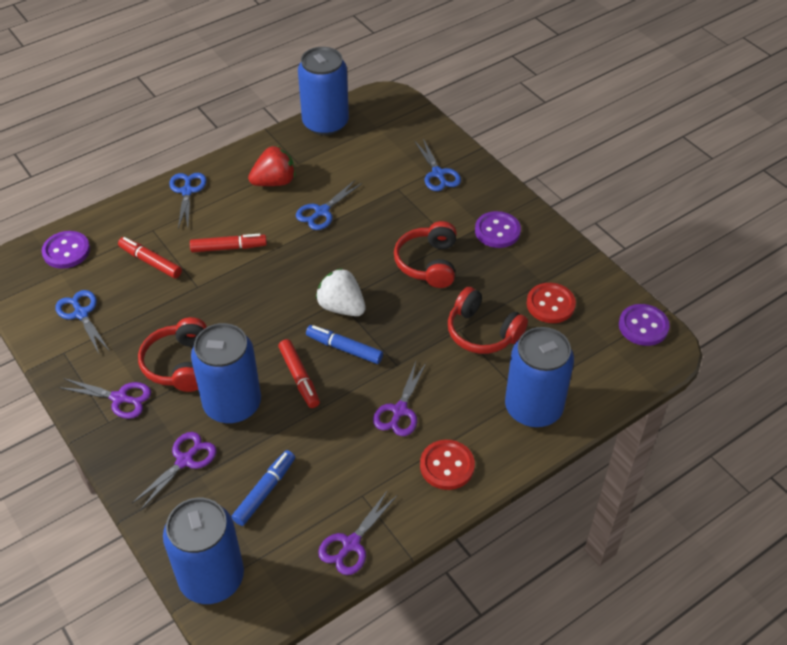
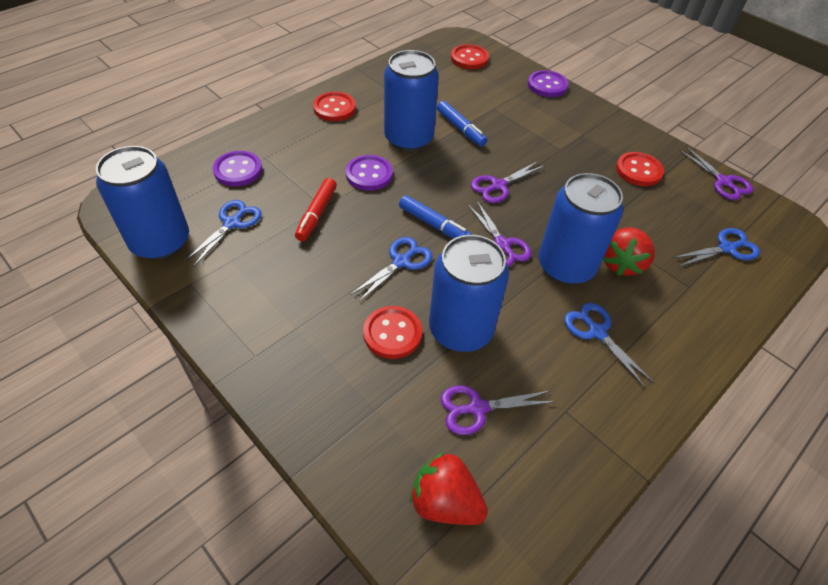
red button: 2 -> 4
red headphones: 3 -> 0
red marker: 3 -> 1
red strawberry: 1 -> 2
white strawberry: 1 -> 0

